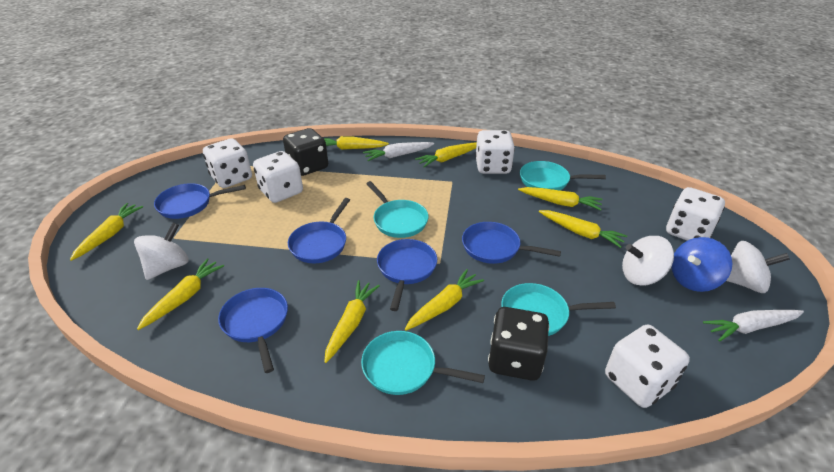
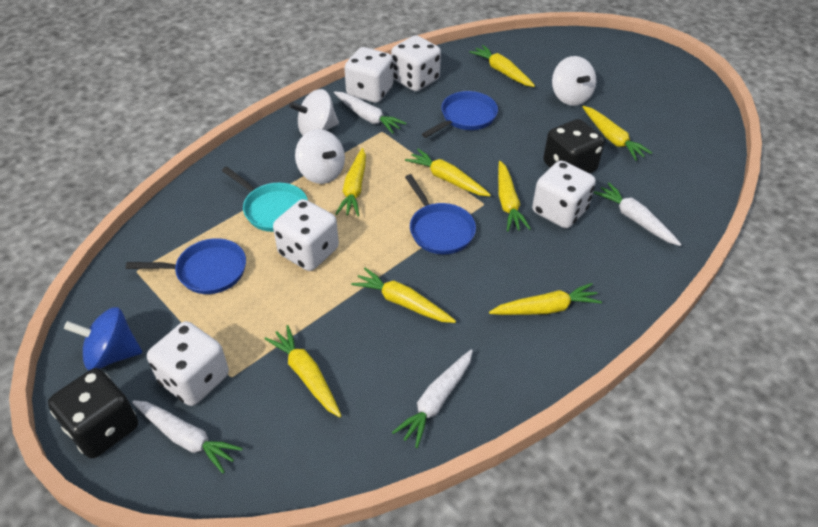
blue pan: 5 -> 3
turquoise pan: 4 -> 1
white carrot: 2 -> 4

